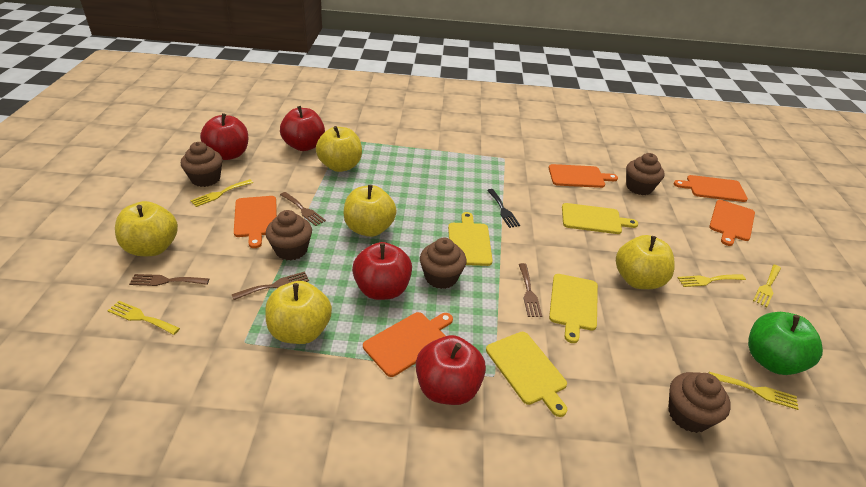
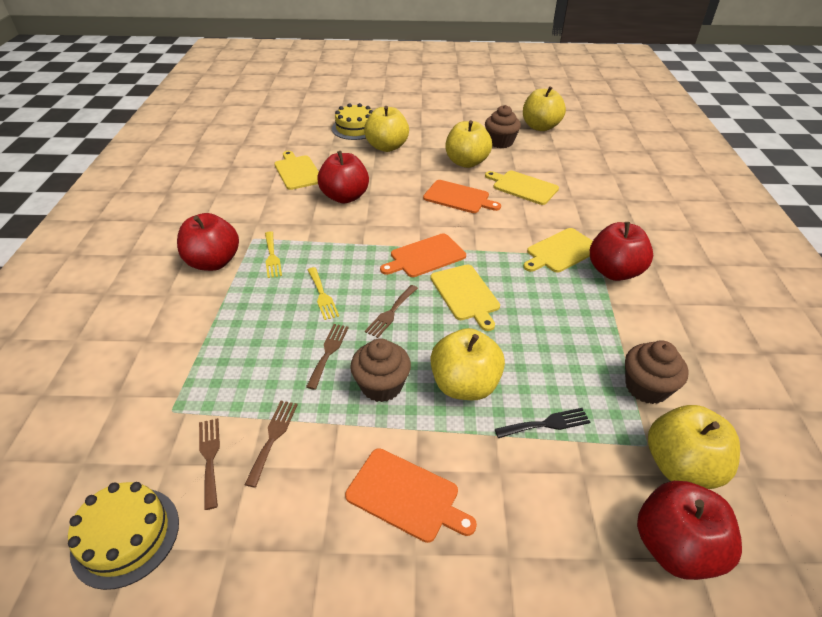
brown cupcake: 5 -> 3
green apple: 1 -> 0
orange cutting board: 5 -> 3
yellow cake: 0 -> 2
yellow fork: 5 -> 2

